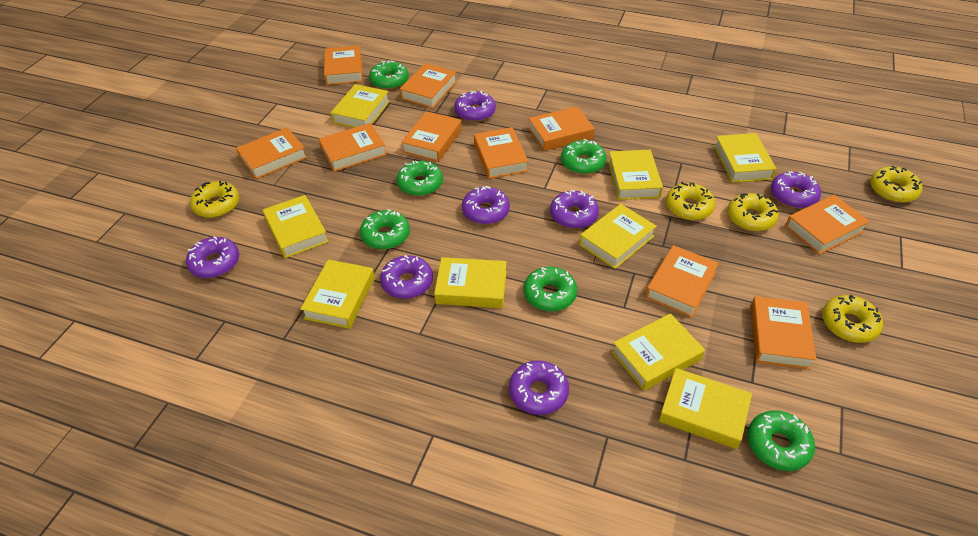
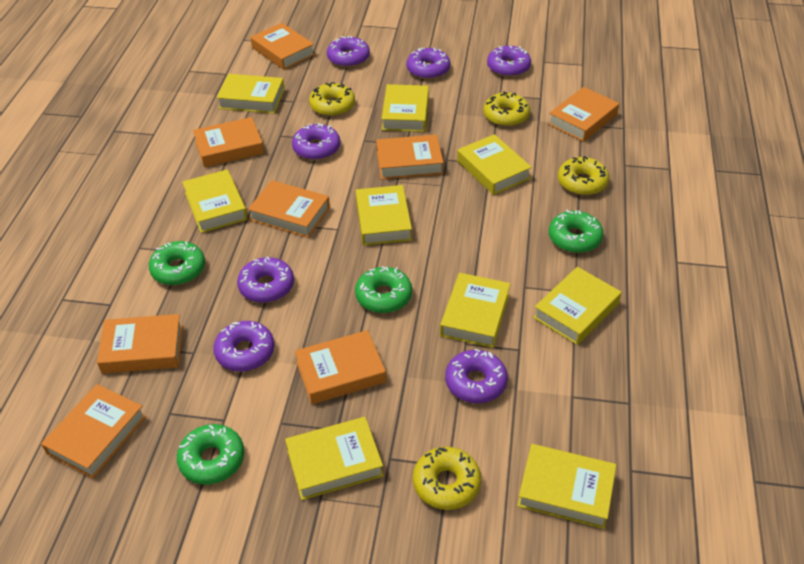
green donut: 6 -> 4
orange book: 10 -> 8
yellow donut: 5 -> 4

